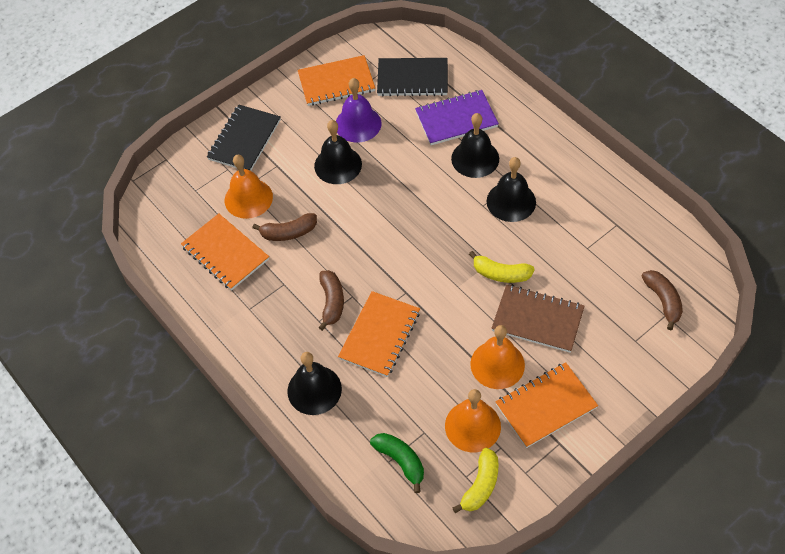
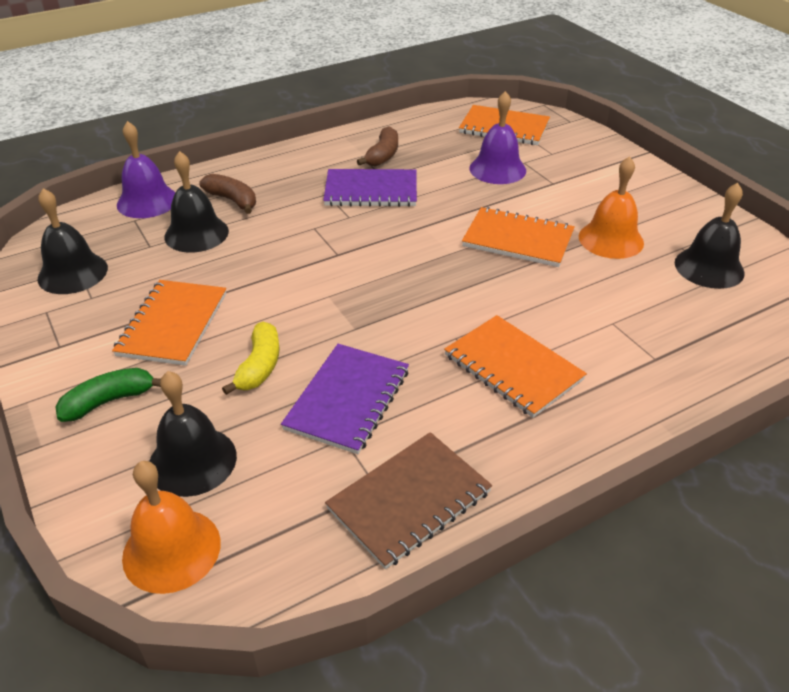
black notebook: 2 -> 0
brown banana: 3 -> 2
orange bell: 3 -> 2
purple bell: 1 -> 2
purple notebook: 1 -> 2
yellow banana: 2 -> 1

